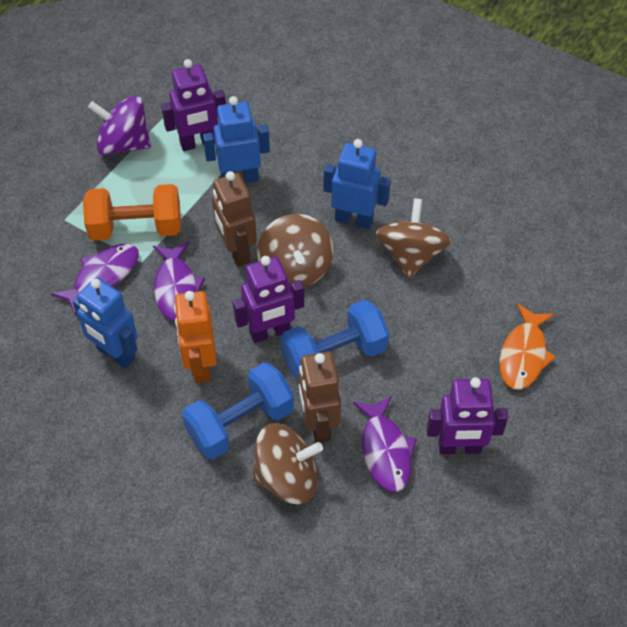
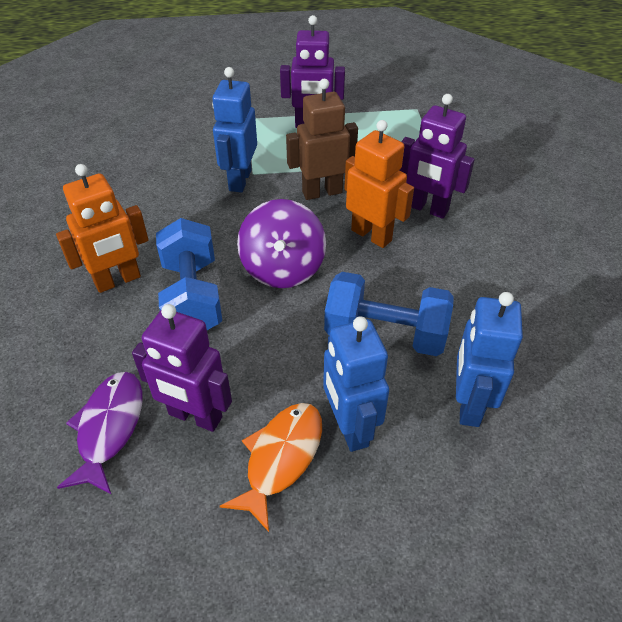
brown robot: 2 -> 1
brown spinning top: 3 -> 0
orange dumbbell: 1 -> 0
orange robot: 1 -> 2
purple fish: 3 -> 1

